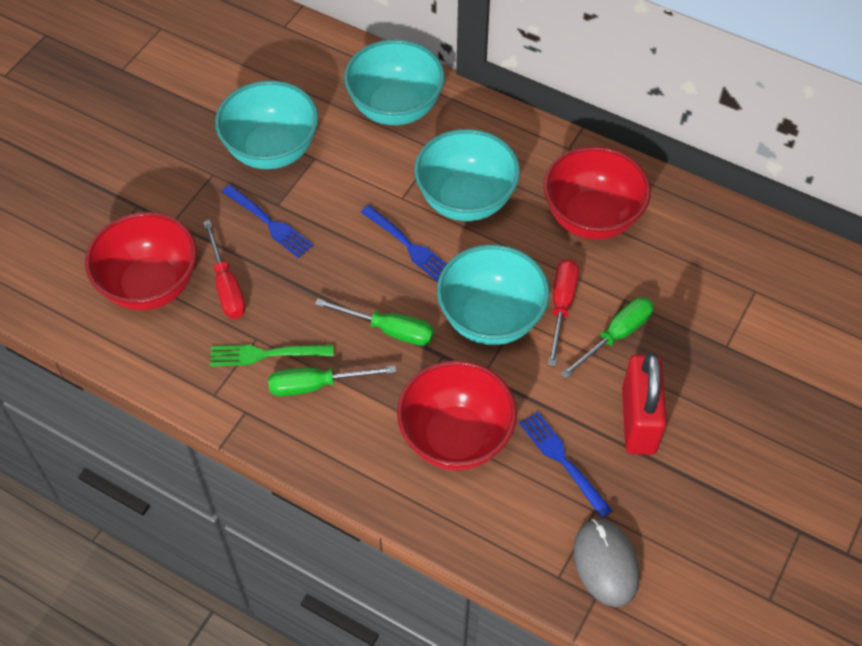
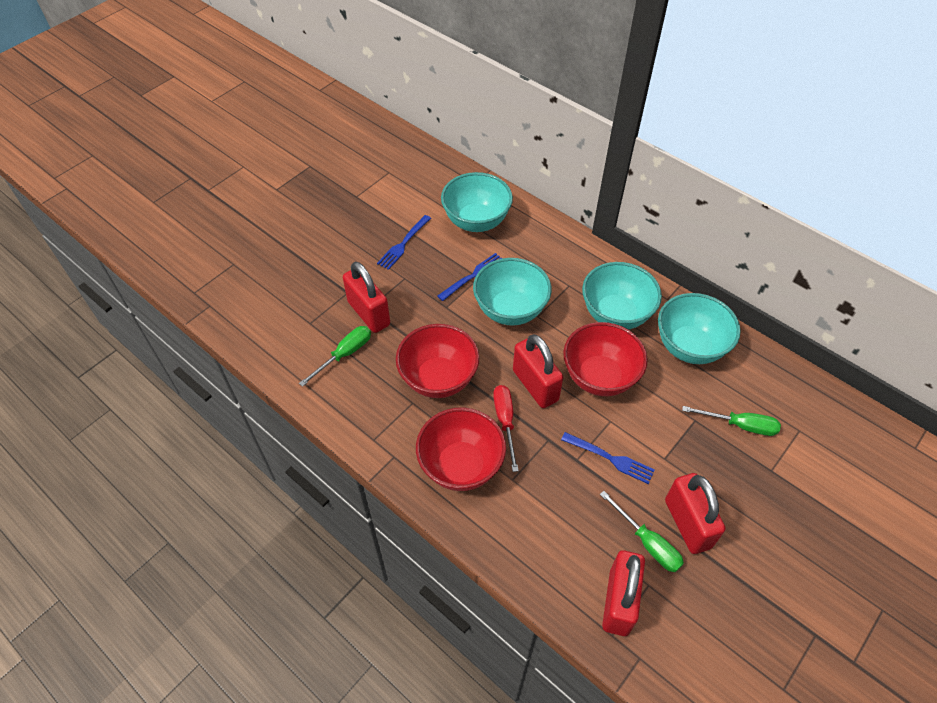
green fork: 1 -> 0
grey mouse: 1 -> 0
red padlock: 1 -> 4
red screwdriver: 2 -> 1

